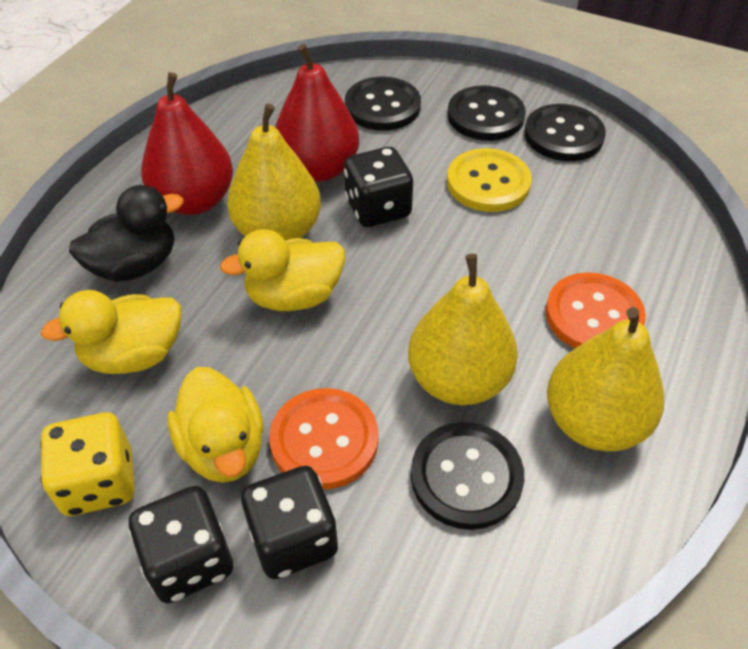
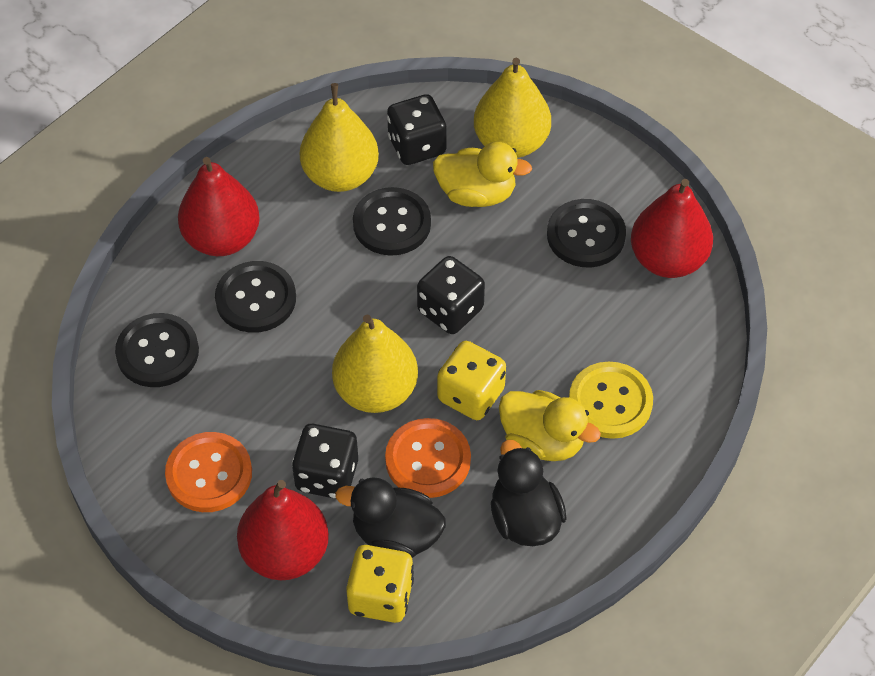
black duck: 1 -> 2
red pear: 2 -> 3
yellow dice: 1 -> 2
yellow duck: 3 -> 2

